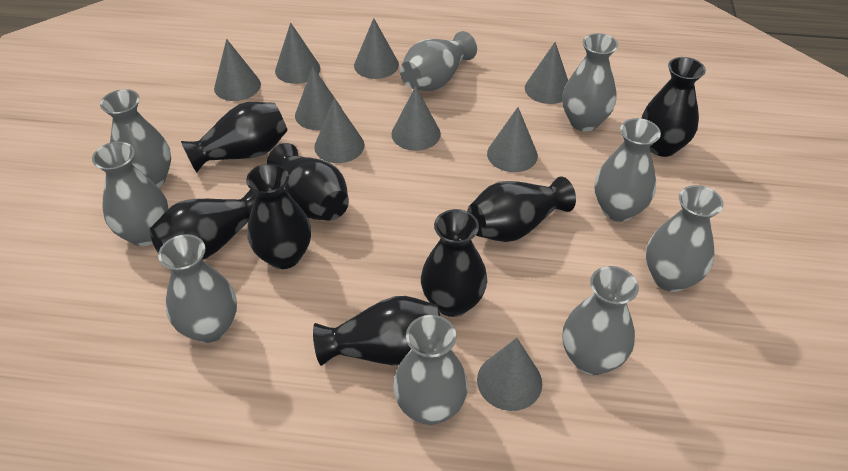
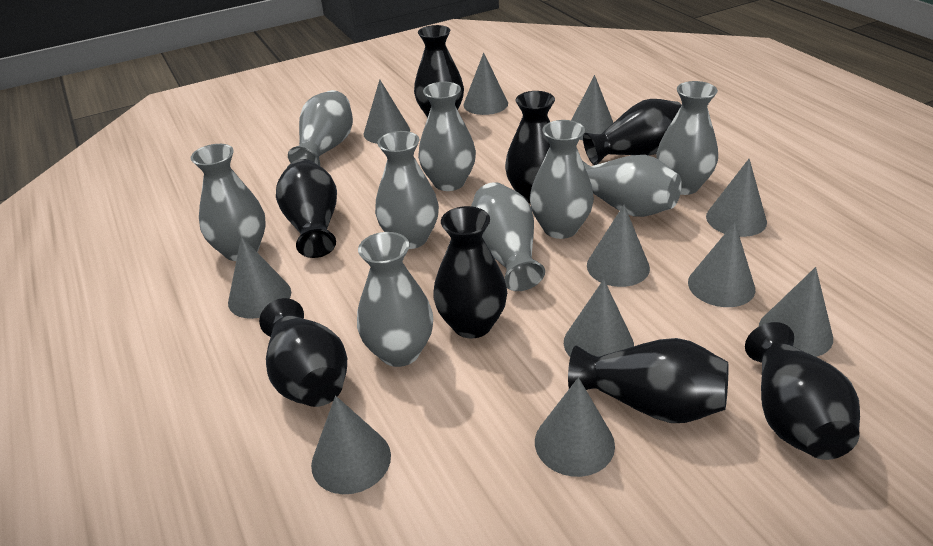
grey cone: 9 -> 11

